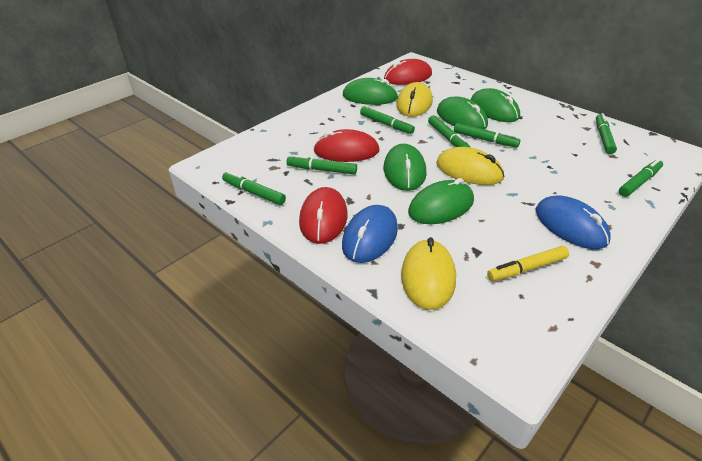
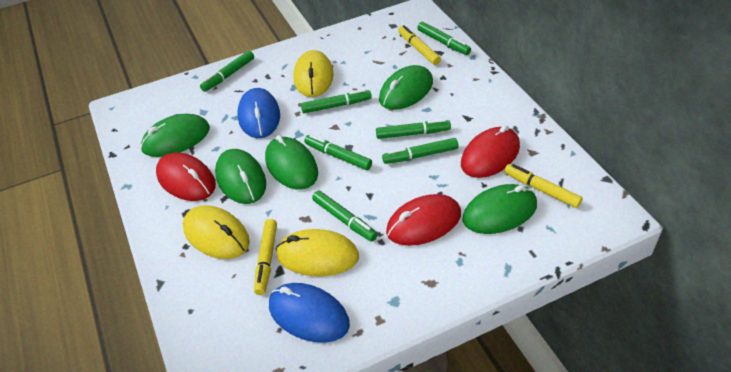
yellow marker: 1 -> 3

